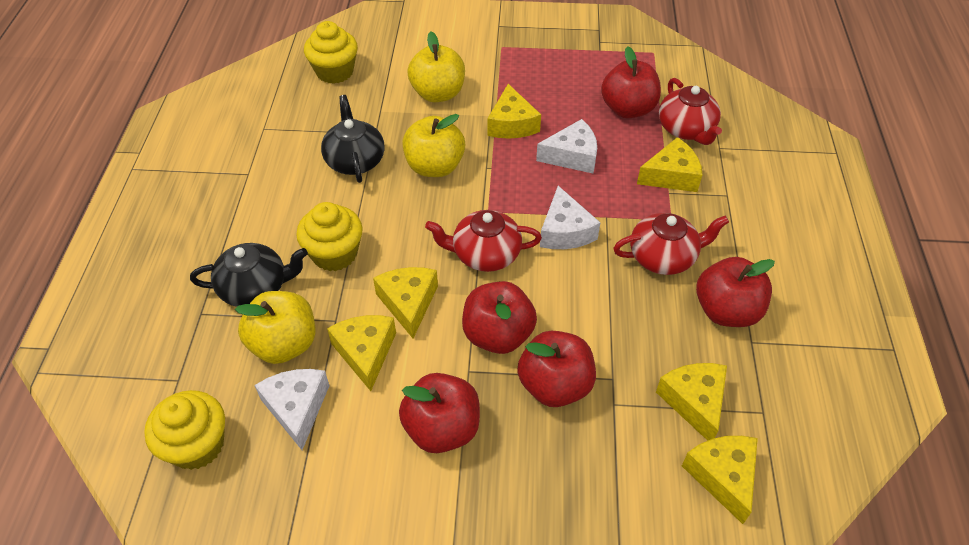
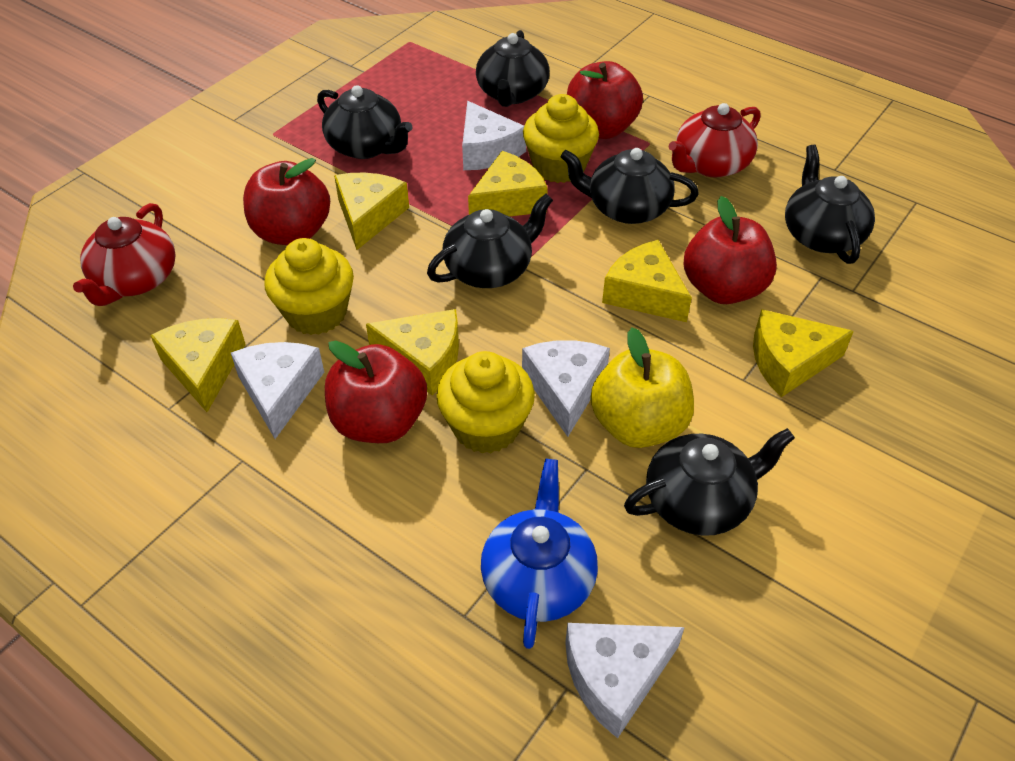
black teapot: 2 -> 6
blue teapot: 0 -> 1
red apple: 5 -> 4
red teapot: 3 -> 2
white cheese: 3 -> 4
yellow apple: 3 -> 1

